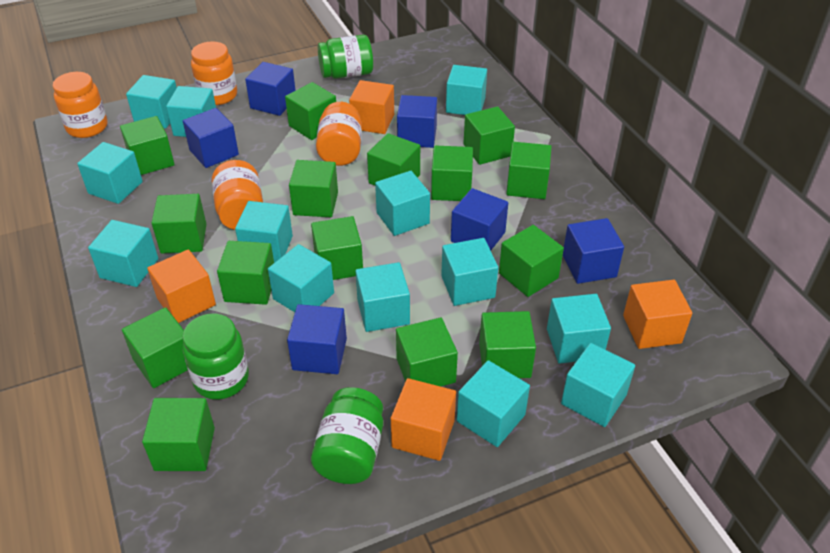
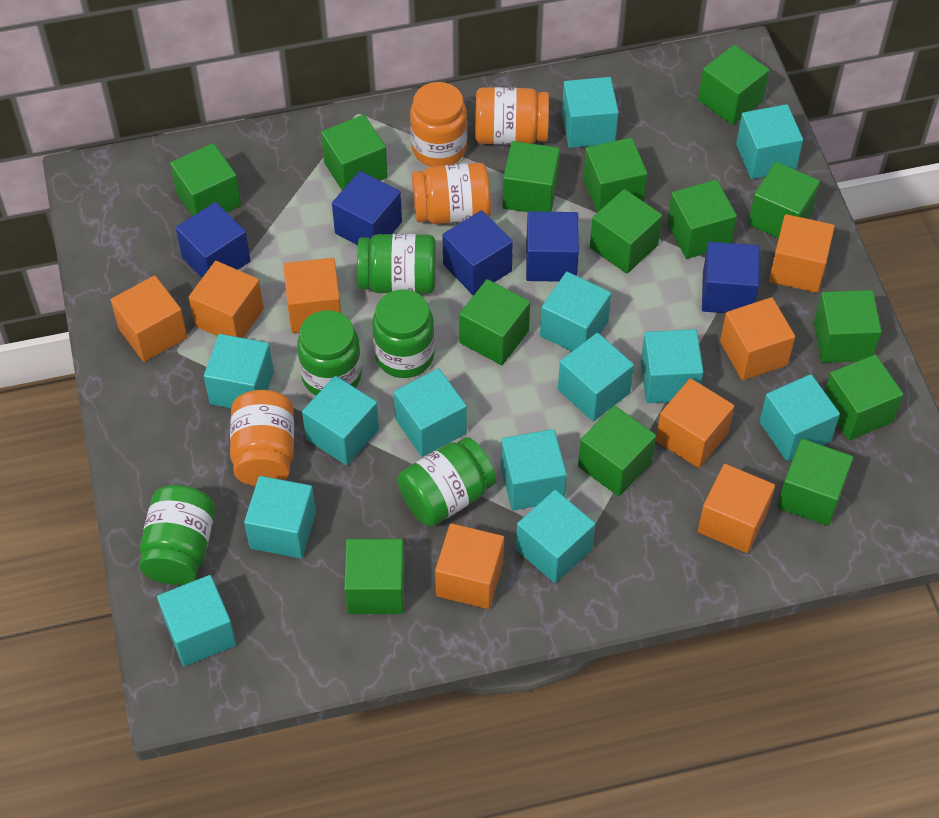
blue cube: 6 -> 5
green cube: 15 -> 14
green jar: 3 -> 5
orange cube: 4 -> 8

